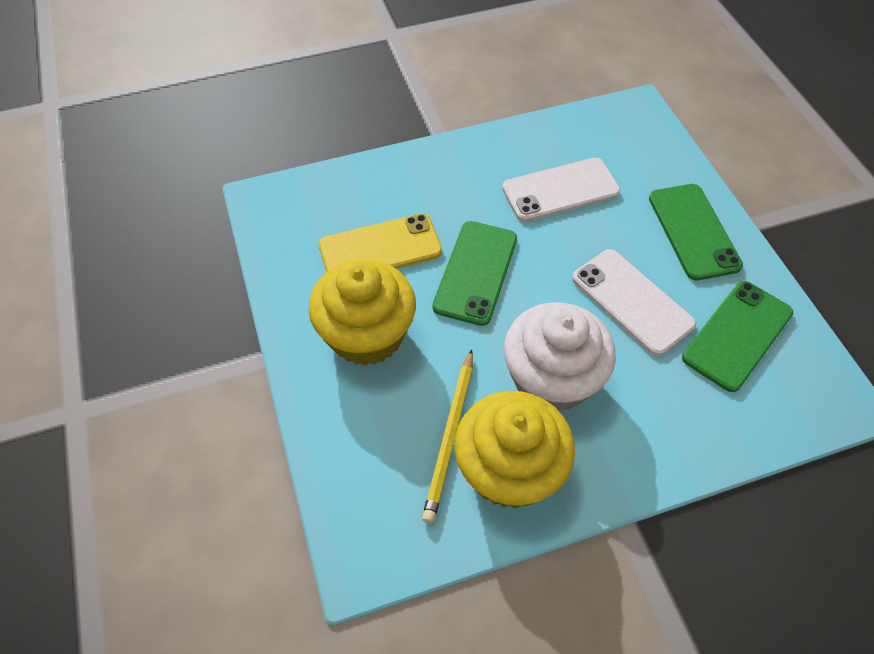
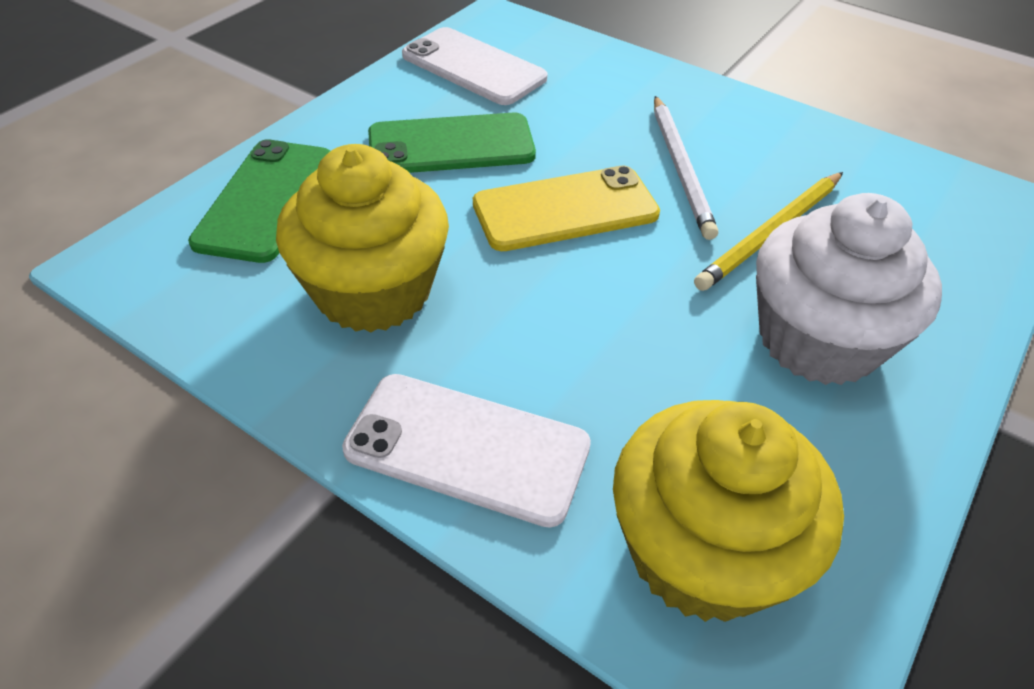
green phone: 3 -> 2
white pencil: 0 -> 1

